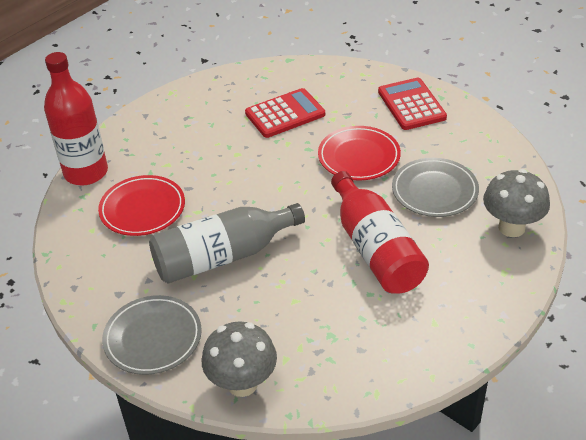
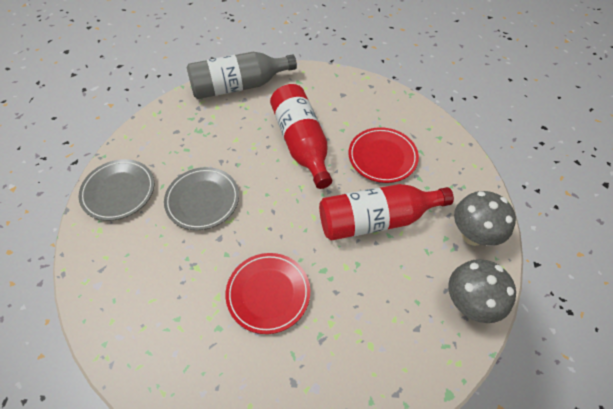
red calculator: 2 -> 0

